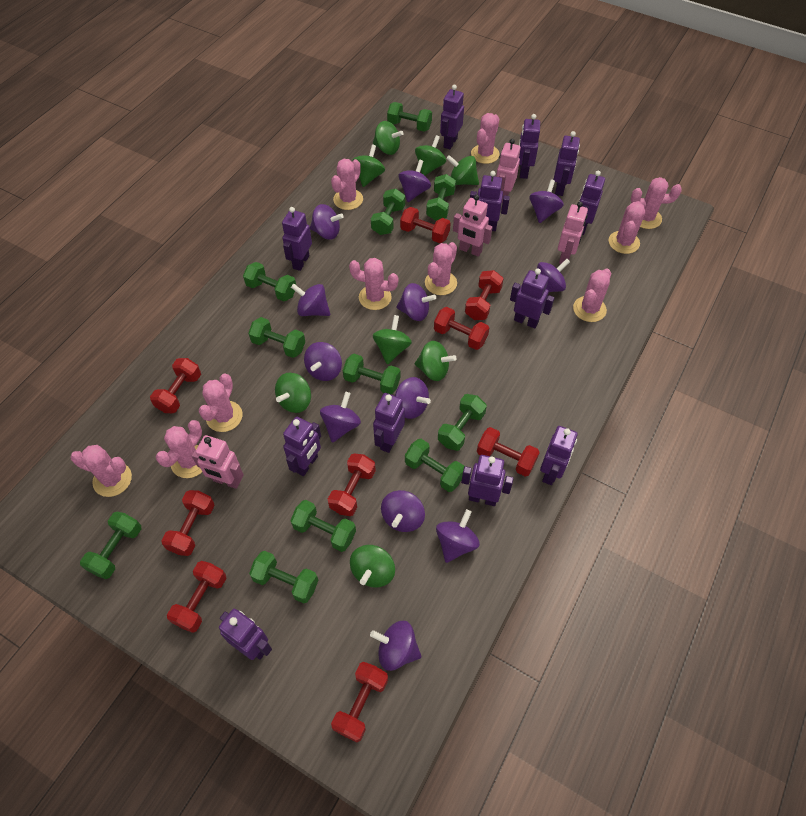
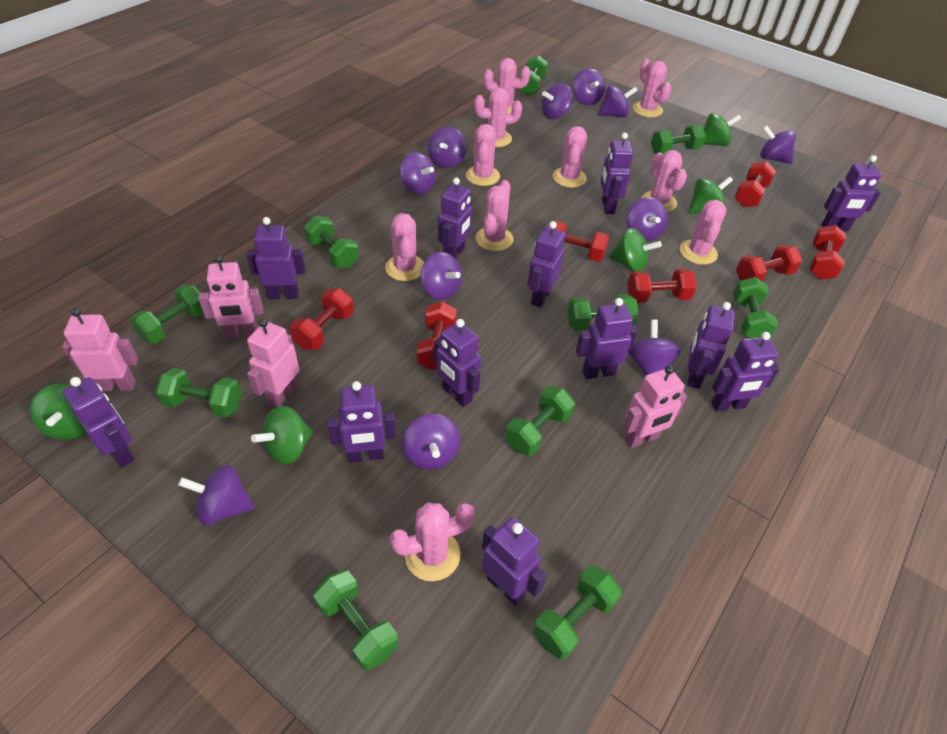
green dumbbell: 11 -> 10
green spinning top: 8 -> 5
purple spinning top: 12 -> 11
red dumbbell: 9 -> 7

